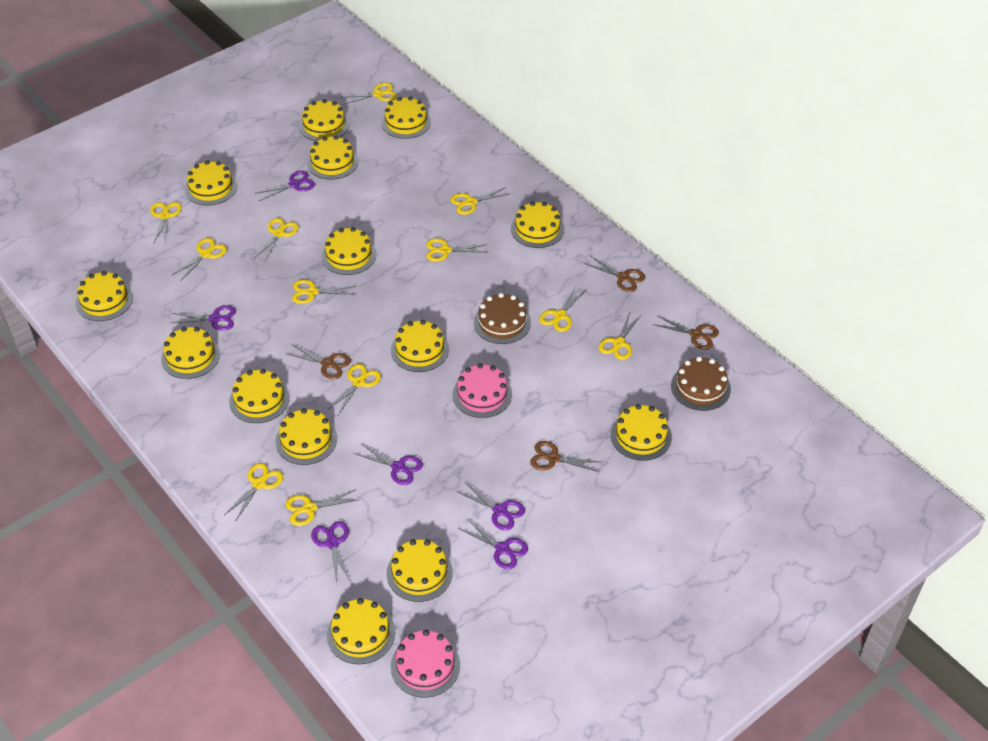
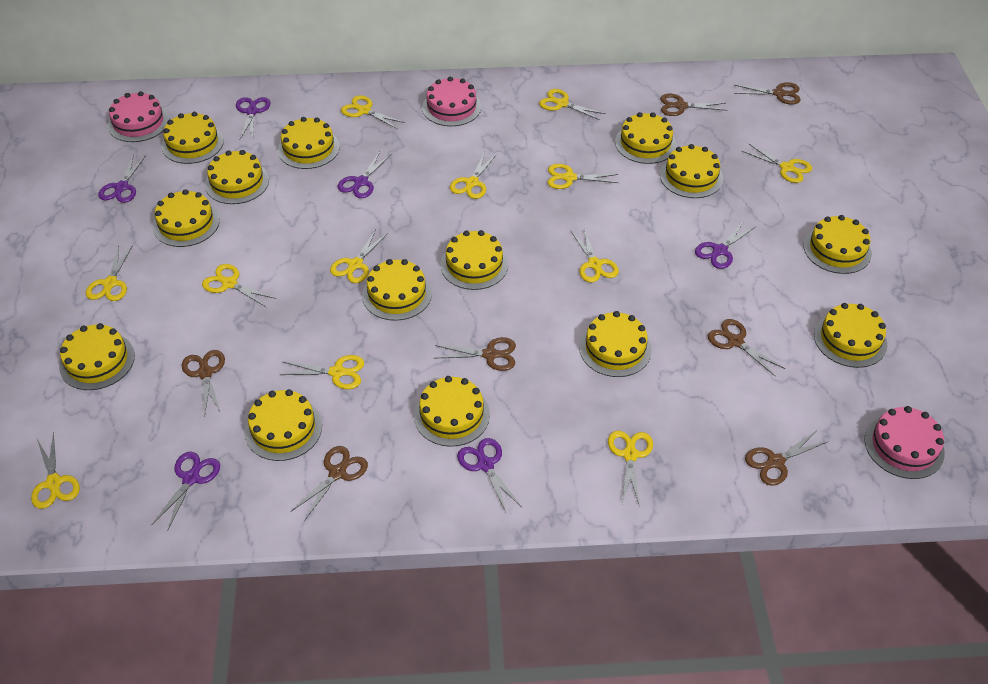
brown cake: 2 -> 0
brown scissors: 4 -> 7
pink cake: 2 -> 3

